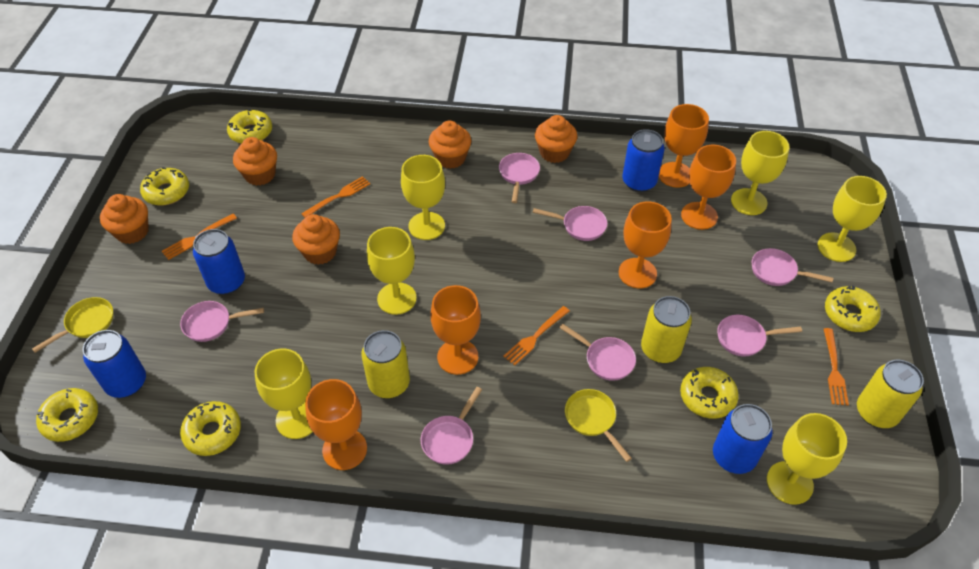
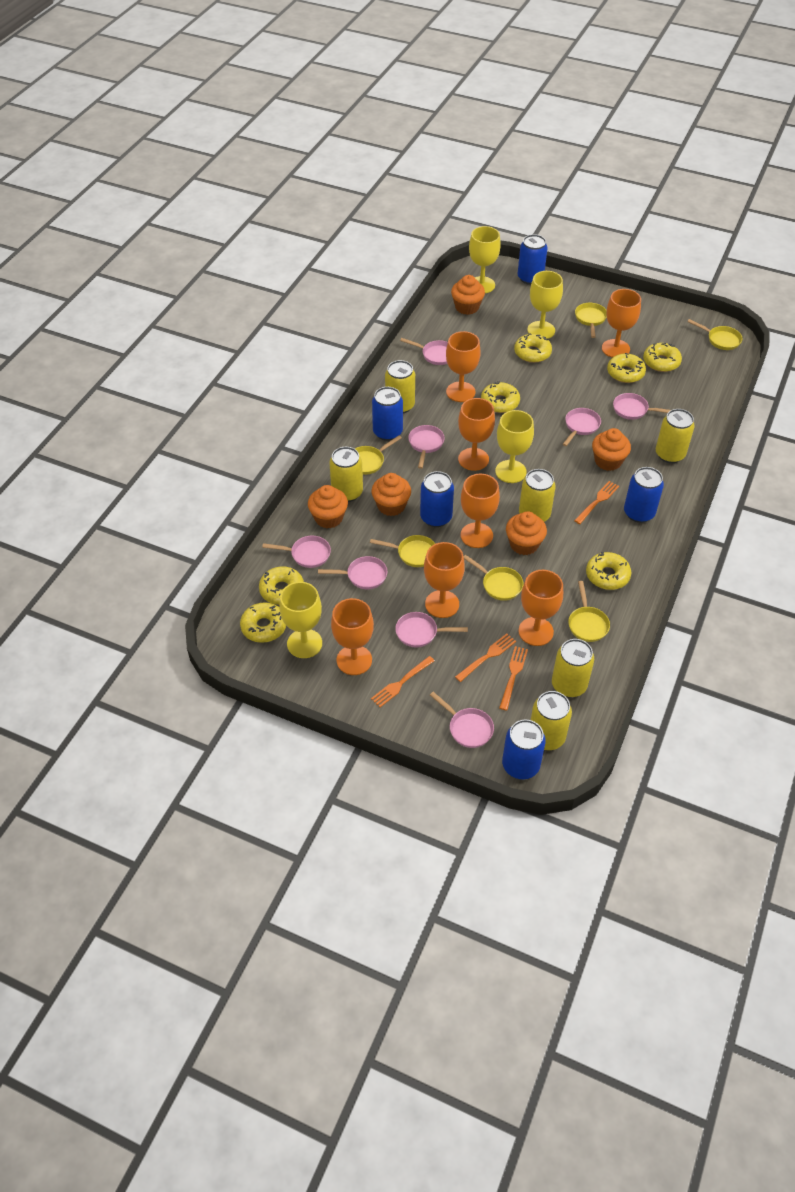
blue can: 4 -> 5
orange goblet: 5 -> 7
pink pan: 7 -> 8
yellow can: 3 -> 6
yellow donut: 6 -> 7
yellow goblet: 6 -> 4
yellow pan: 2 -> 6

